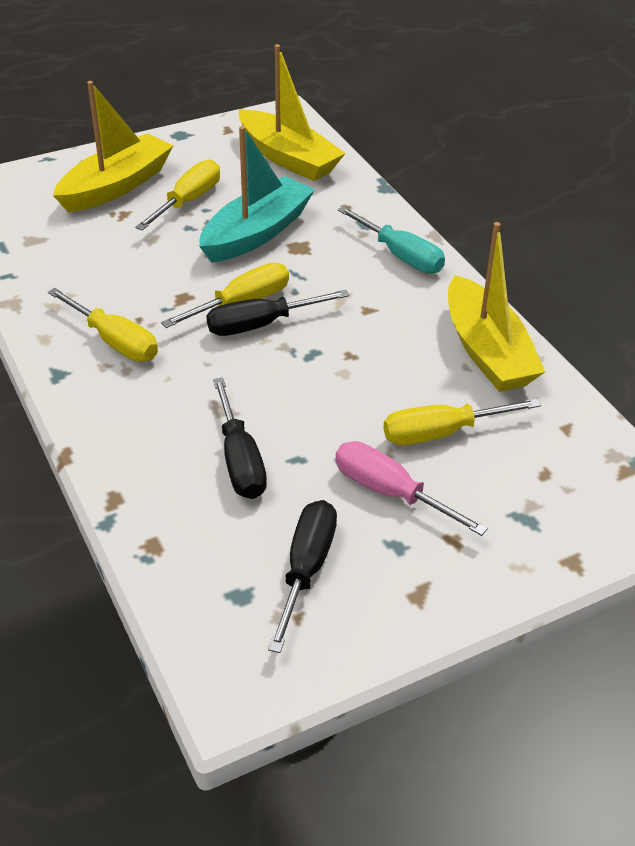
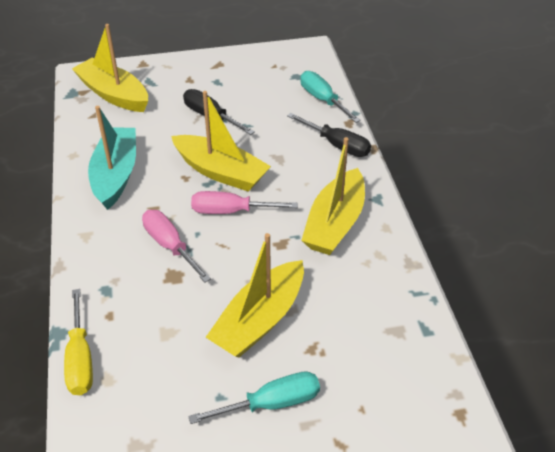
black screwdriver: 3 -> 2
pink screwdriver: 1 -> 2
turquoise screwdriver: 1 -> 2
yellow boat: 3 -> 4
yellow screwdriver: 4 -> 1

